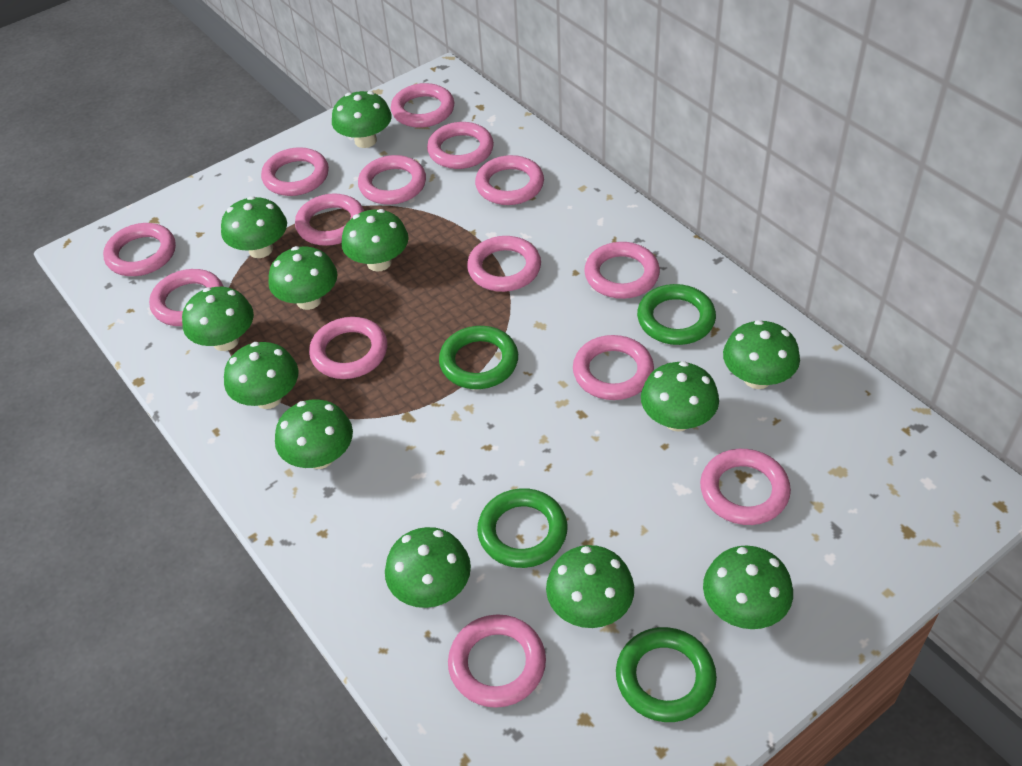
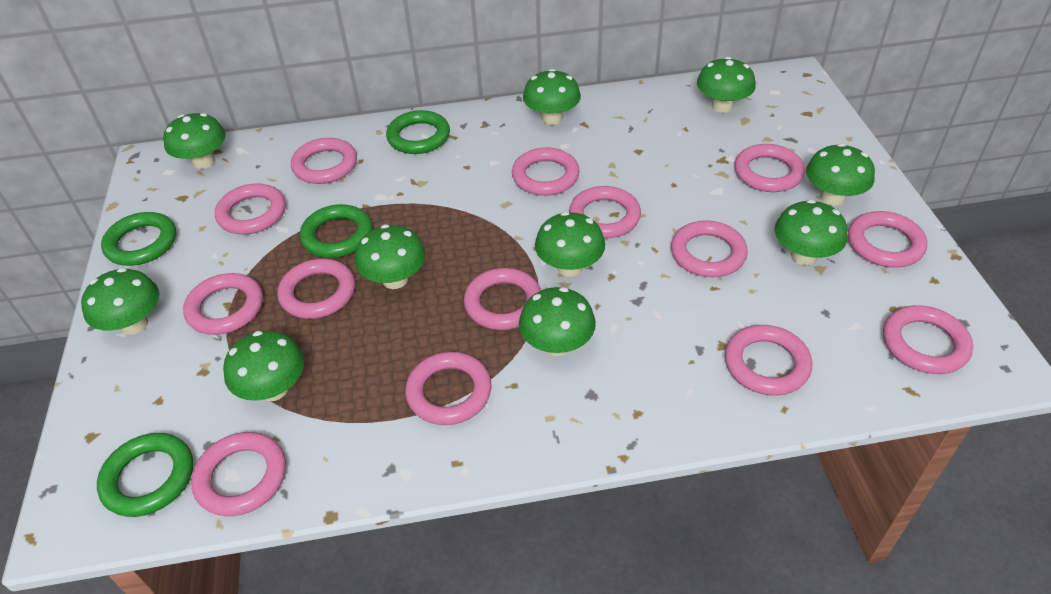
green mushroom: 12 -> 10

